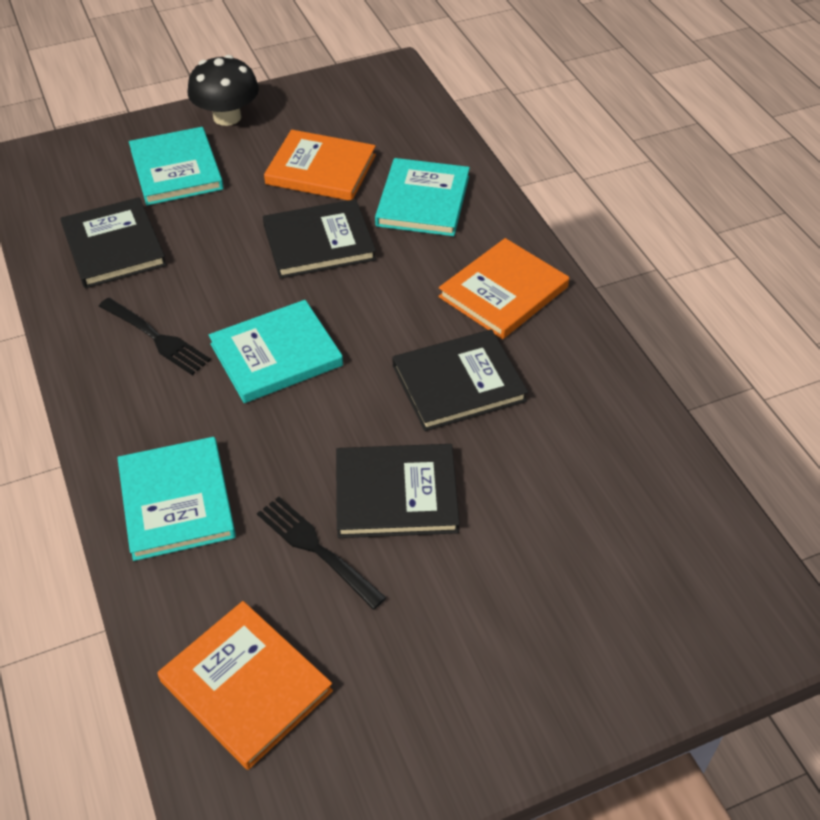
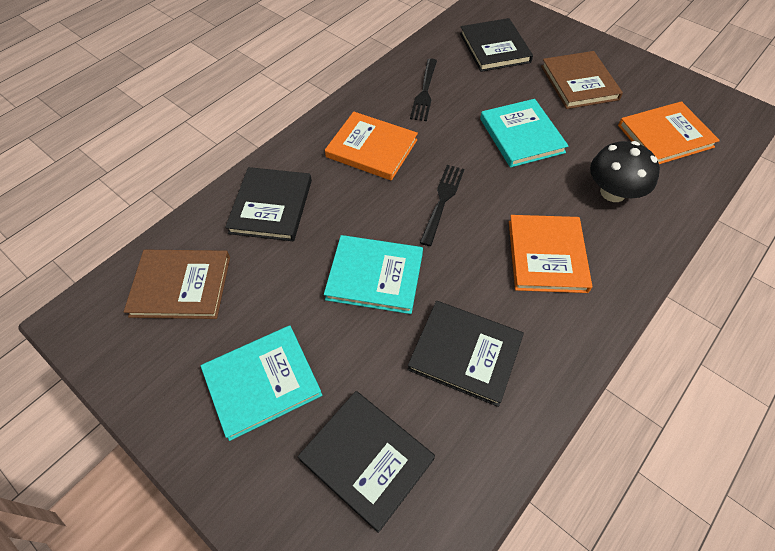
brown book: 0 -> 2
turquoise book: 4 -> 3

